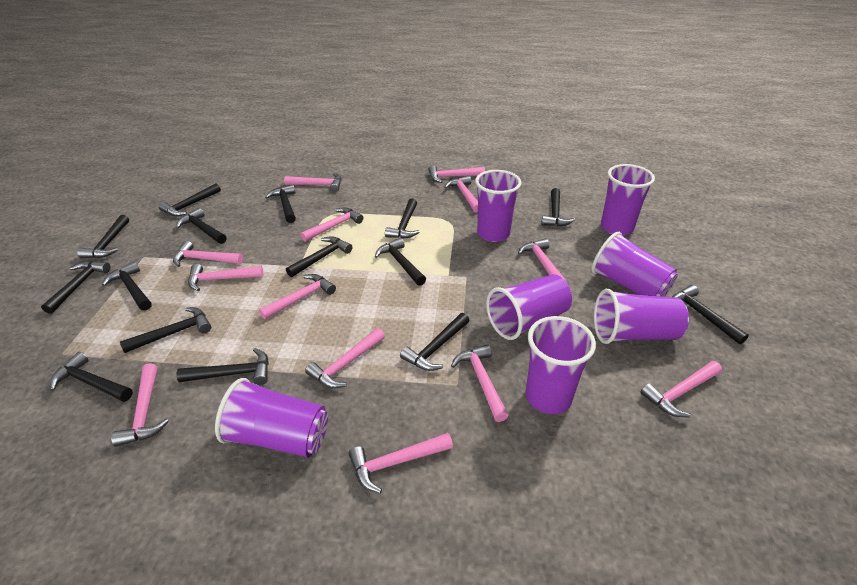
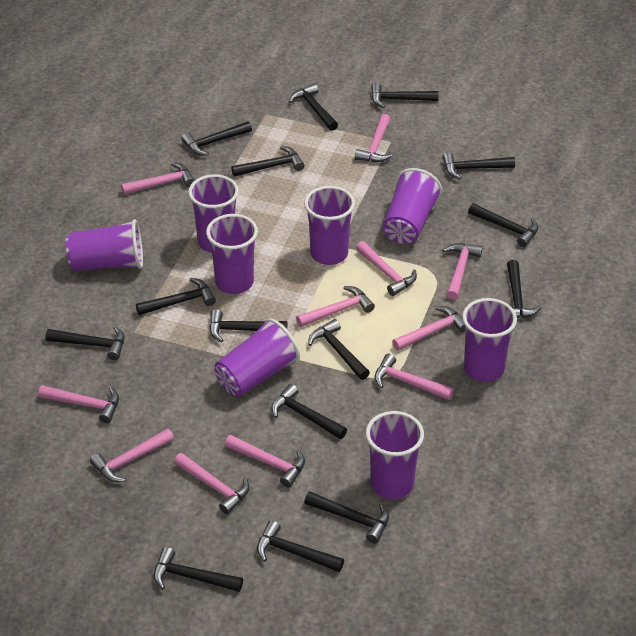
pink hammer: 13 -> 11
purple cup: 7 -> 8

